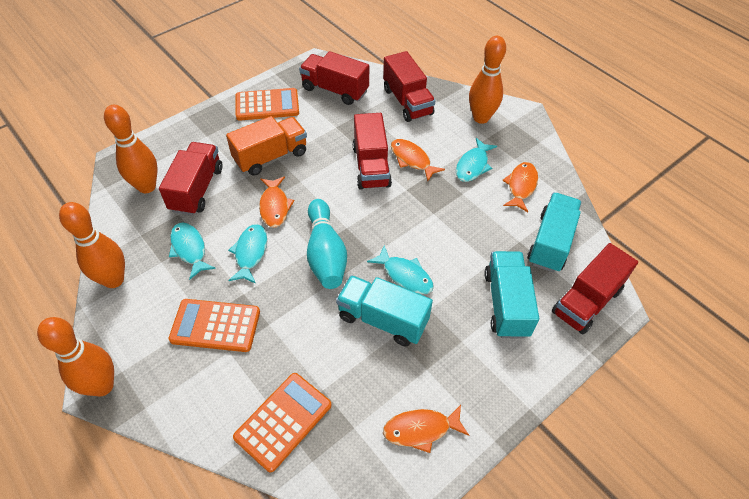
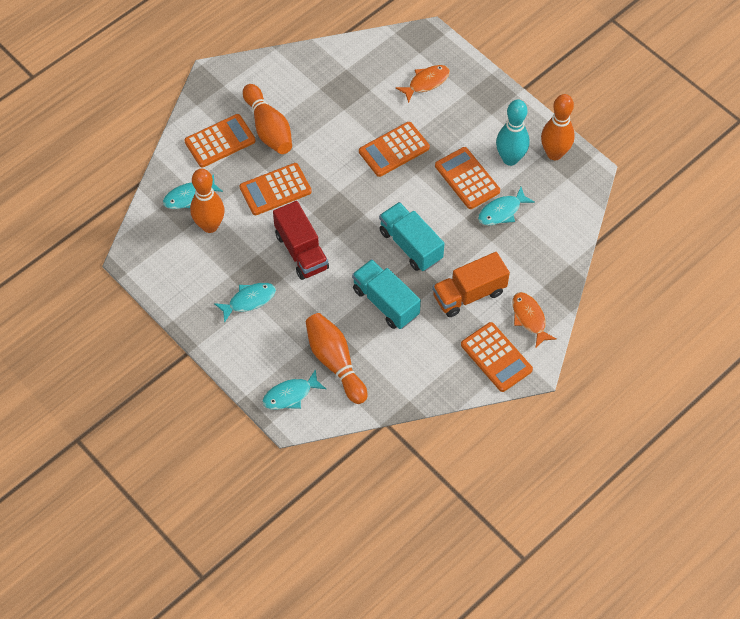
orange calculator: 3 -> 5
orange fish: 4 -> 2
red truck: 5 -> 1
turquoise truck: 3 -> 2

